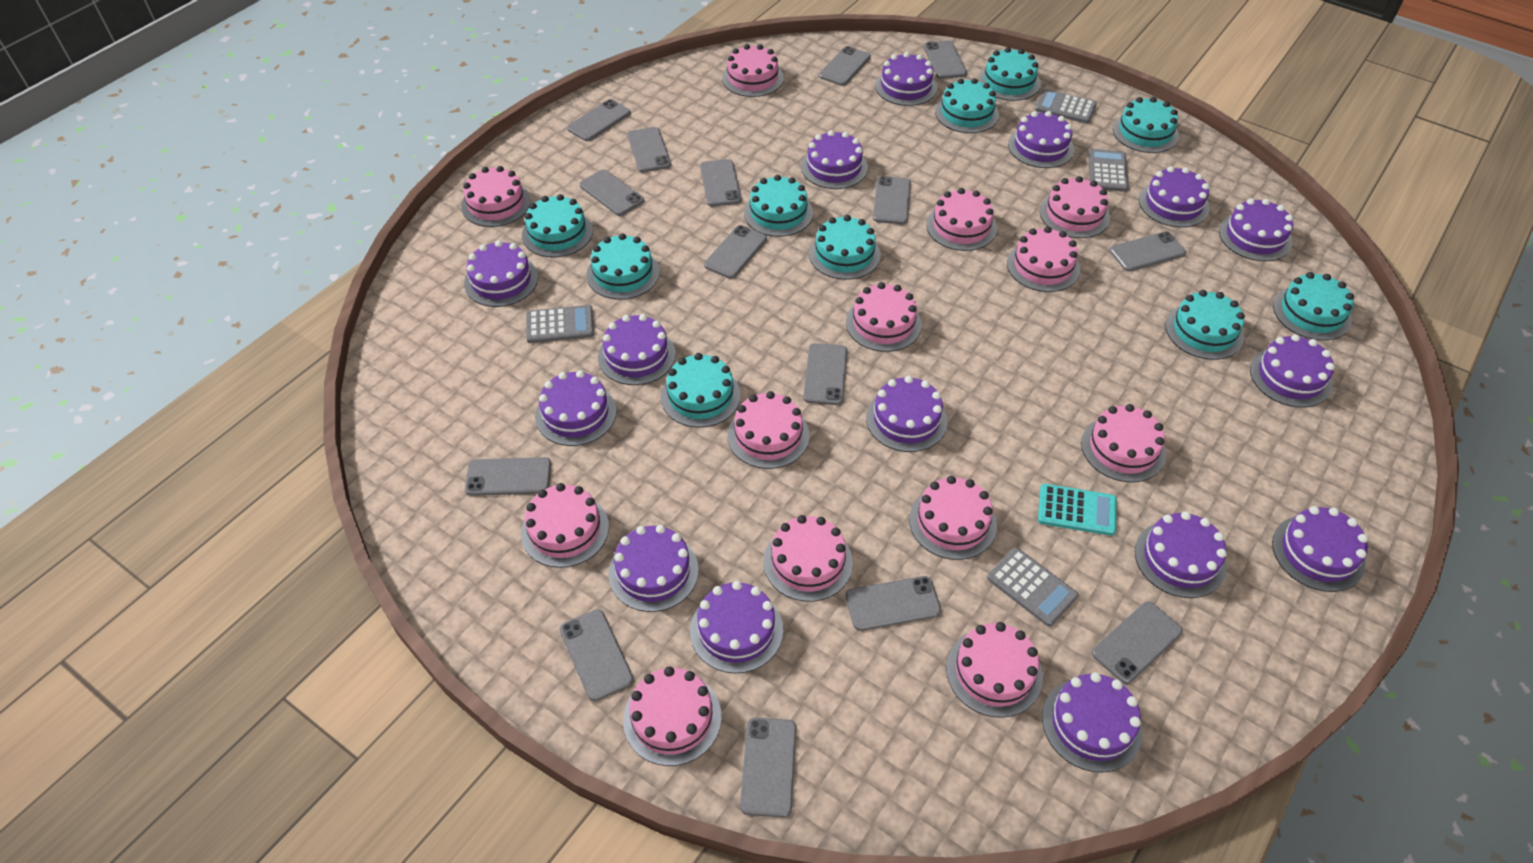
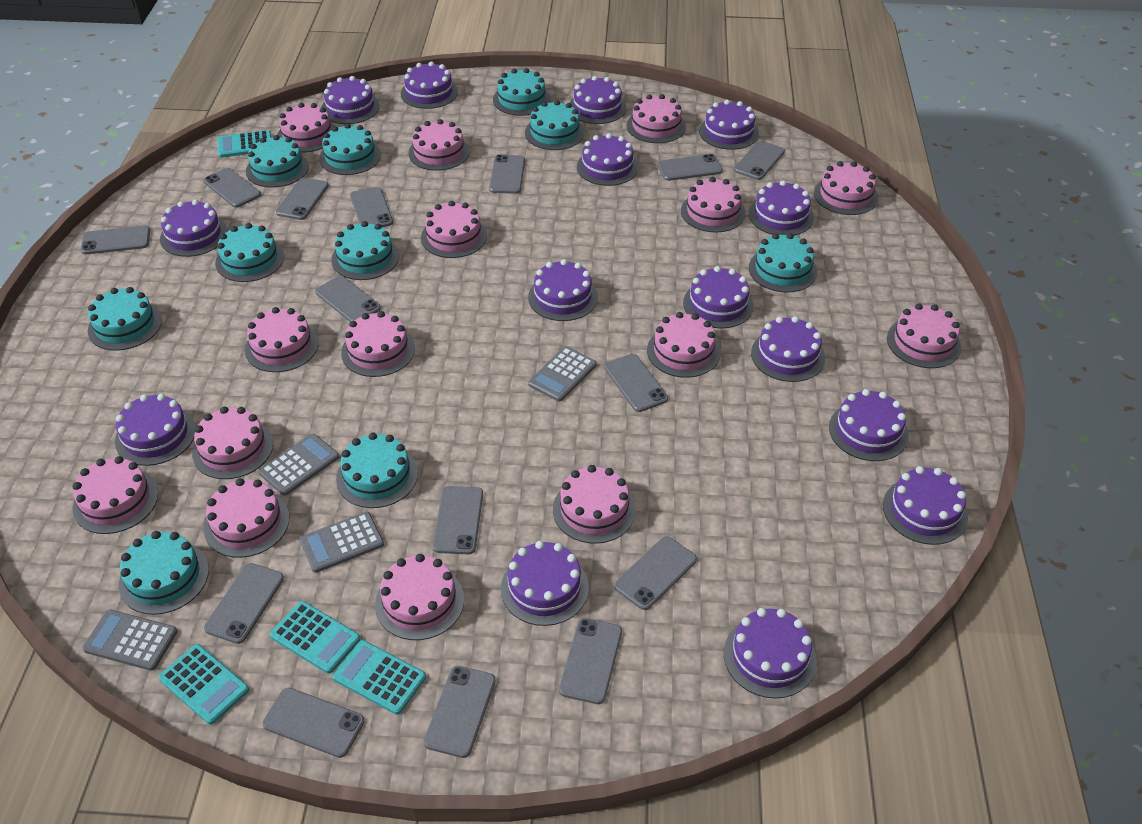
pink cake: 13 -> 15
turquoise calculator: 1 -> 4

